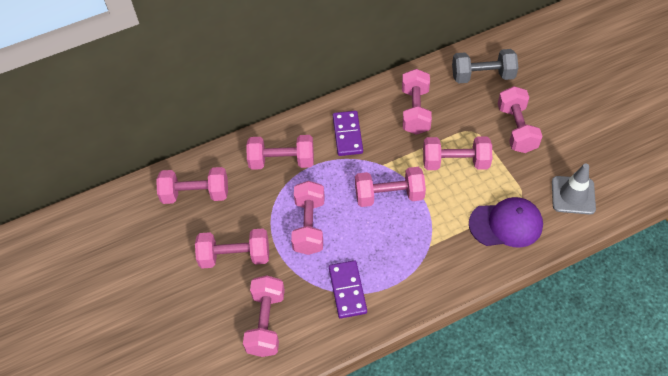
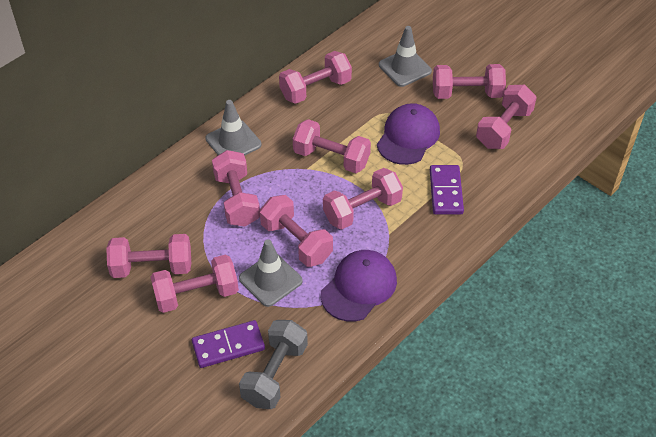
grey traffic cone: 1 -> 3
purple cap: 1 -> 2

